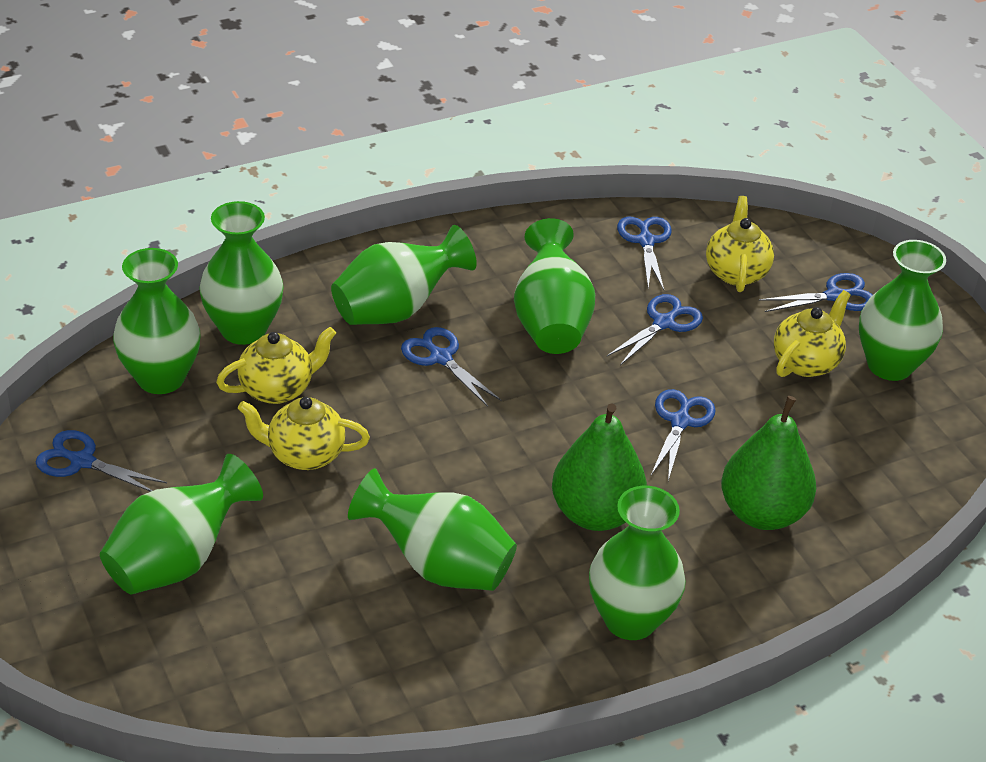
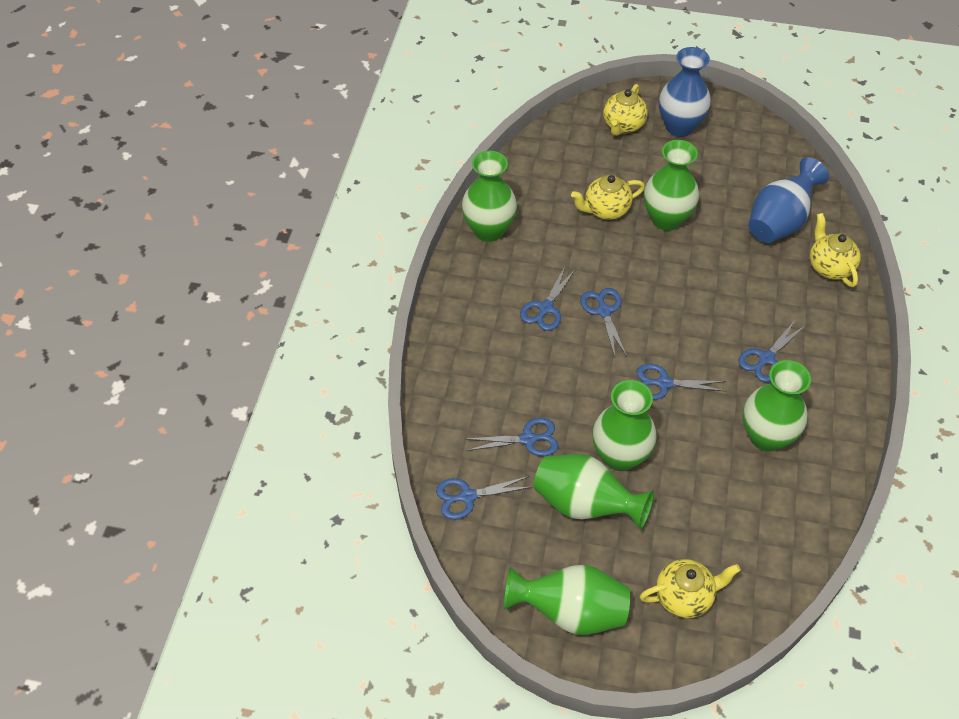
blue vase: 0 -> 2
green pear: 2 -> 0
green vase: 8 -> 6

